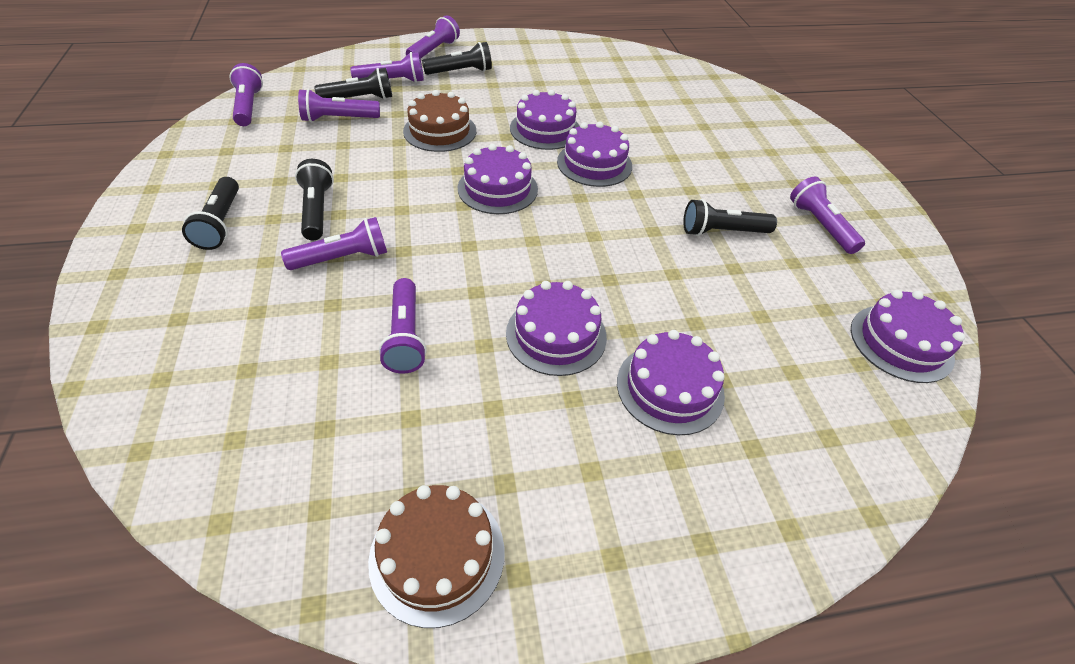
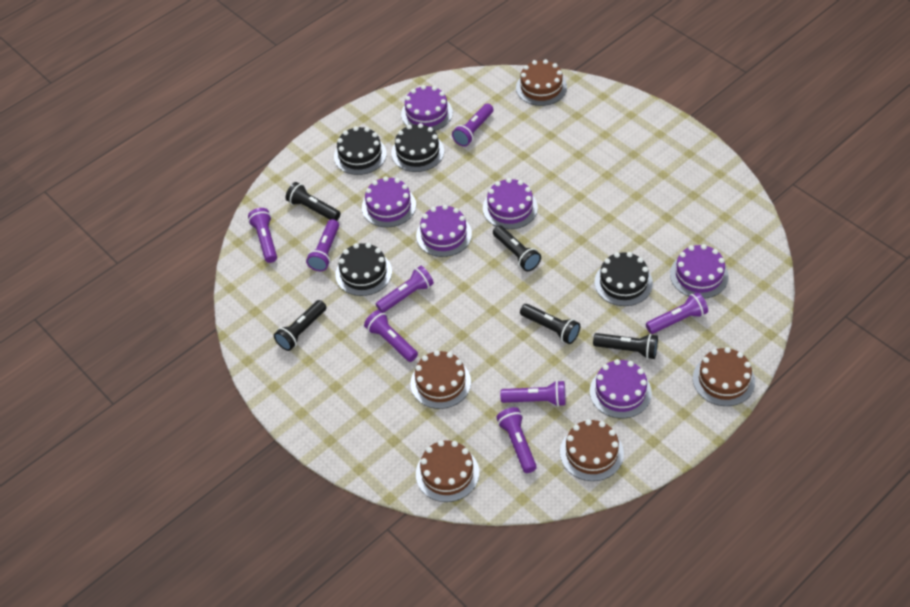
black cake: 0 -> 4
brown cake: 2 -> 5
purple flashlight: 7 -> 8

